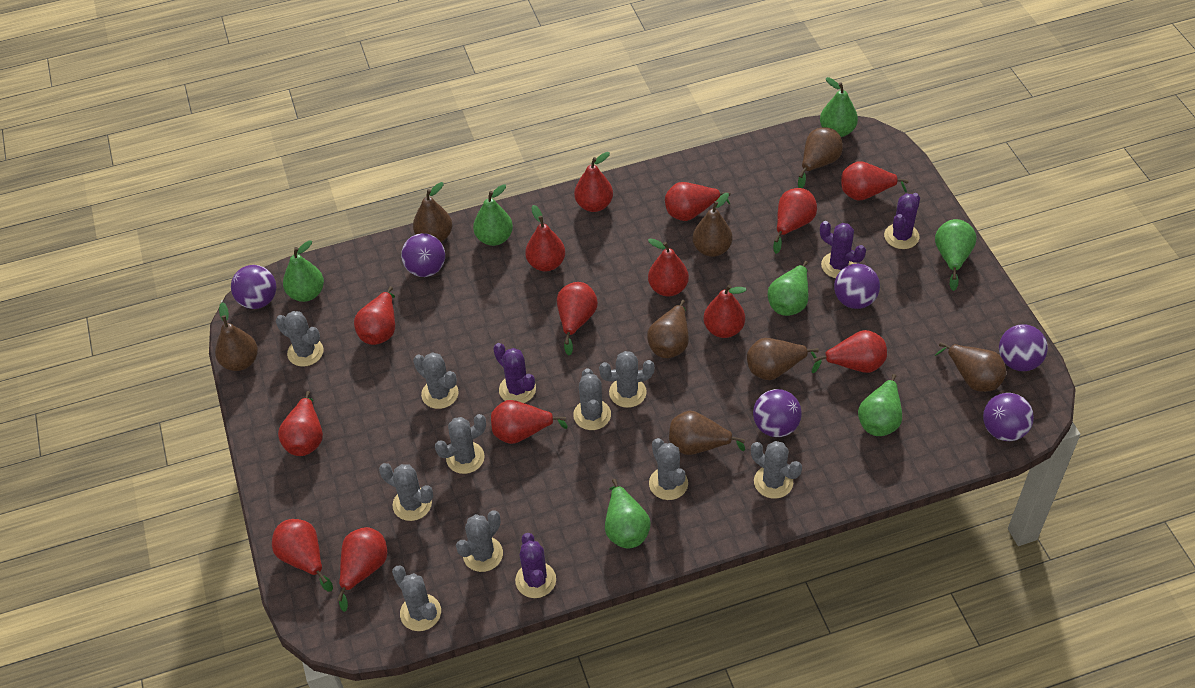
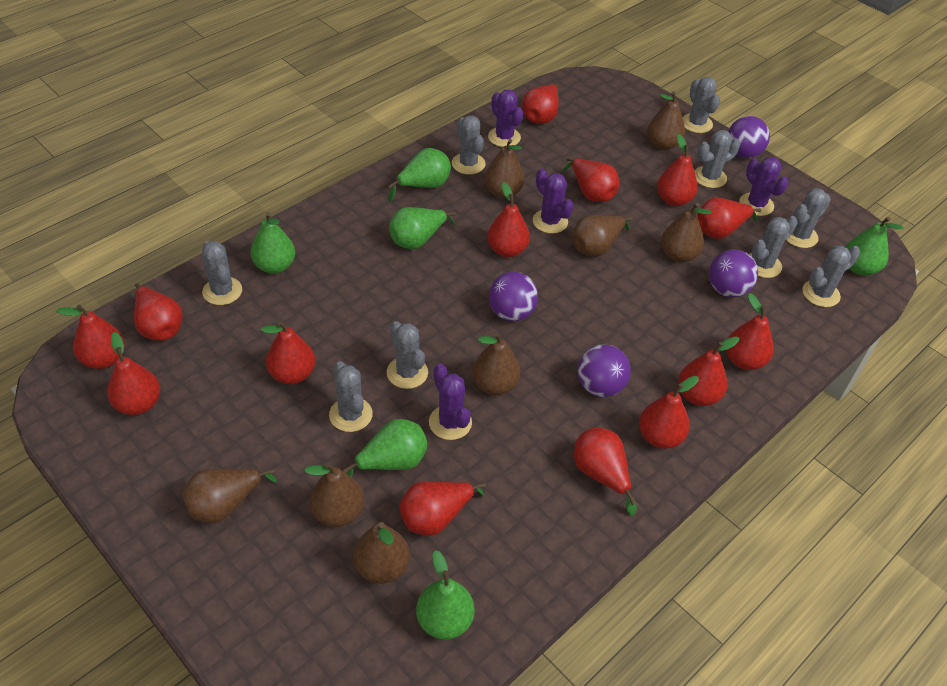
green pear: 7 -> 6
grey cactus: 10 -> 9
purple ball: 6 -> 4

